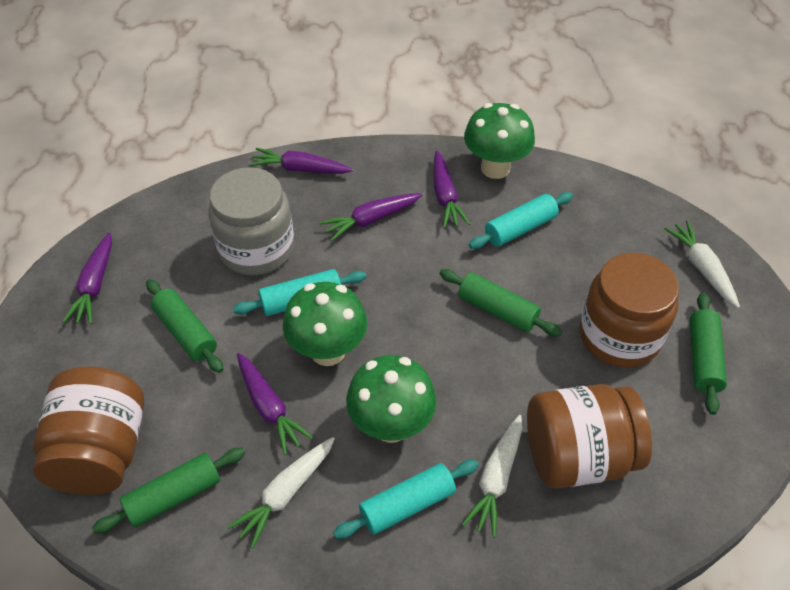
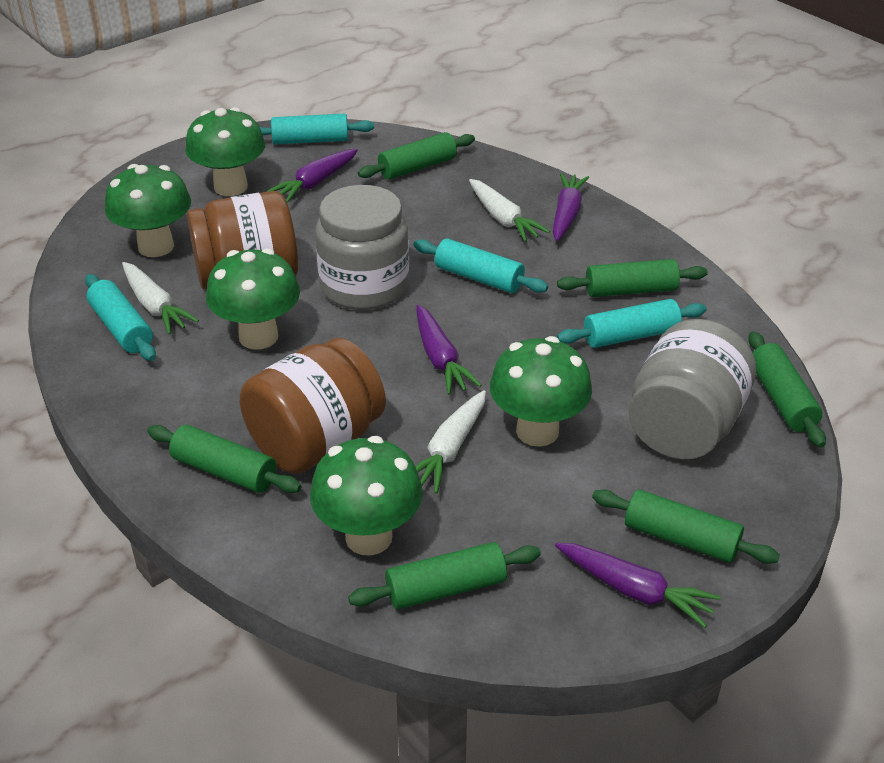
brown jar: 3 -> 2
green mushroom: 3 -> 5
green rolling pin: 4 -> 6
grey jar: 1 -> 2
purple carrot: 5 -> 4
turquoise rolling pin: 3 -> 4

